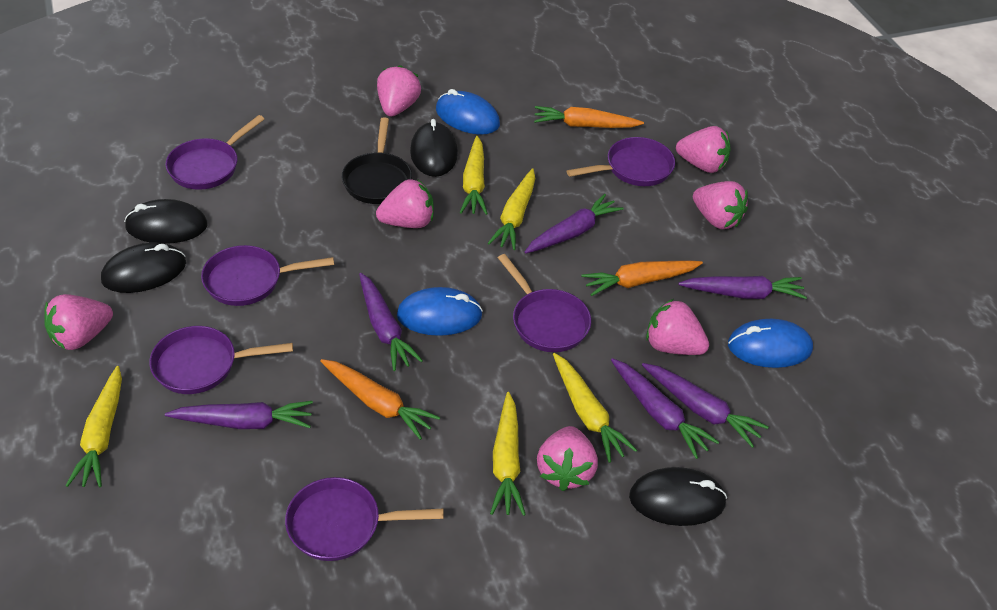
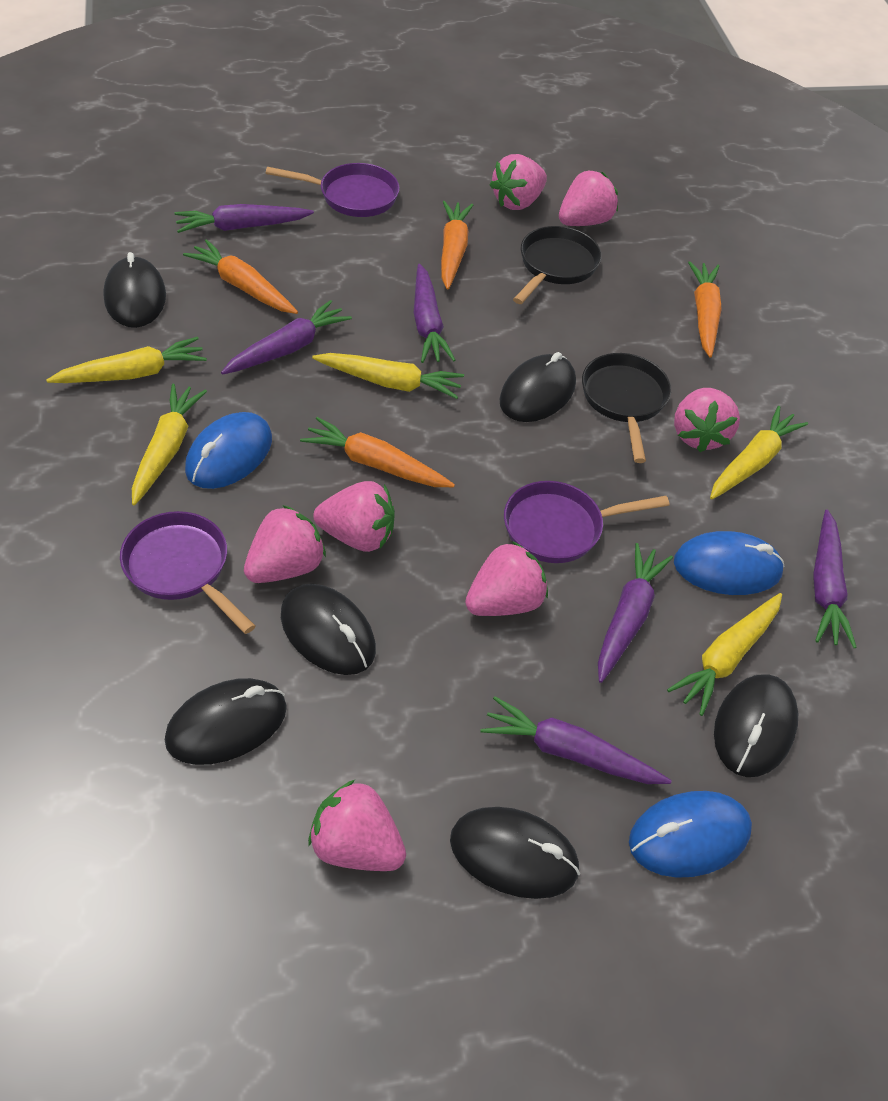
black mouse: 4 -> 6
black pan: 1 -> 2
orange carrot: 3 -> 4
purple pan: 6 -> 3

